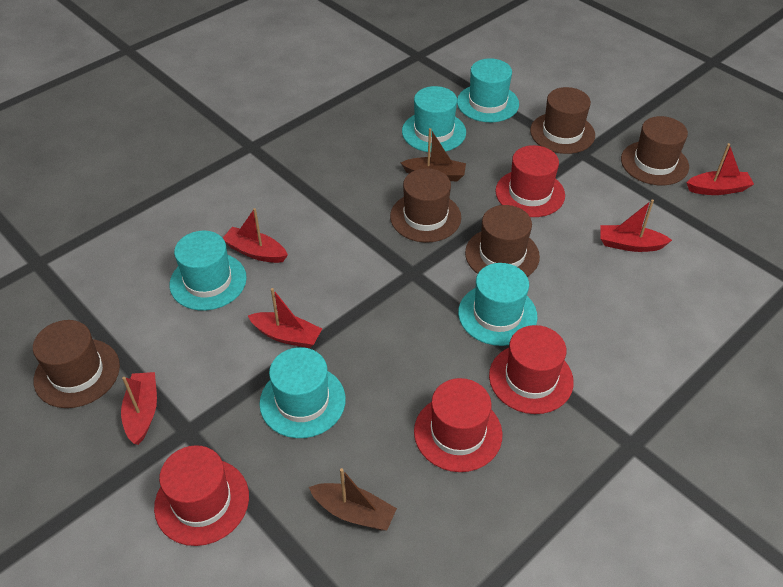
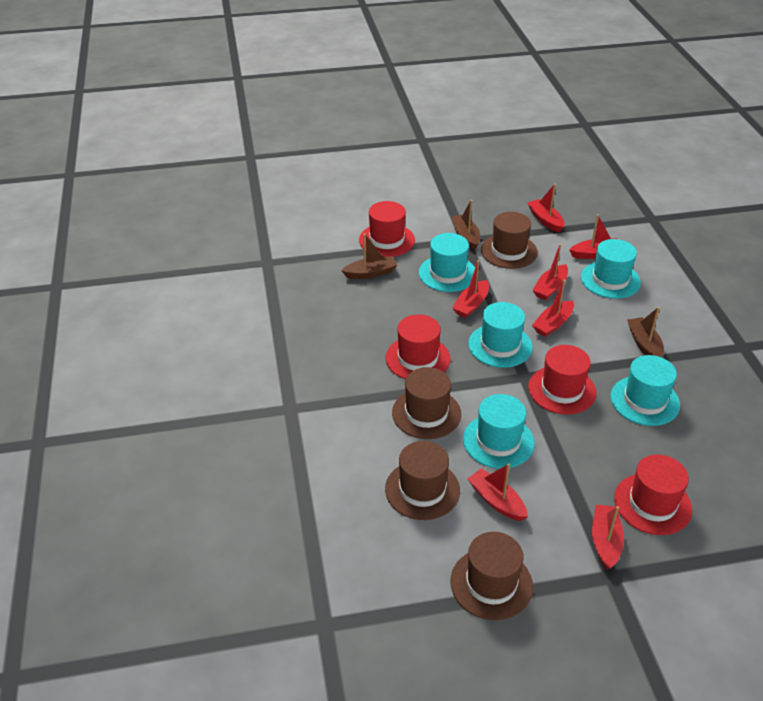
brown boat: 2 -> 3
brown hat: 5 -> 4
red boat: 5 -> 7

